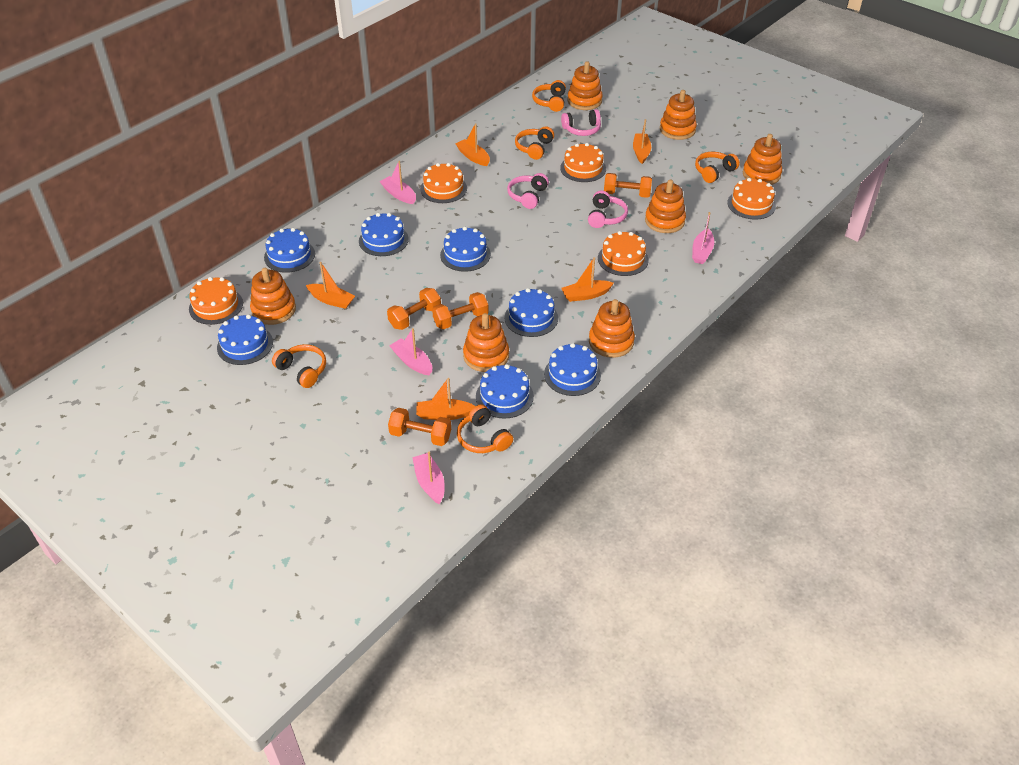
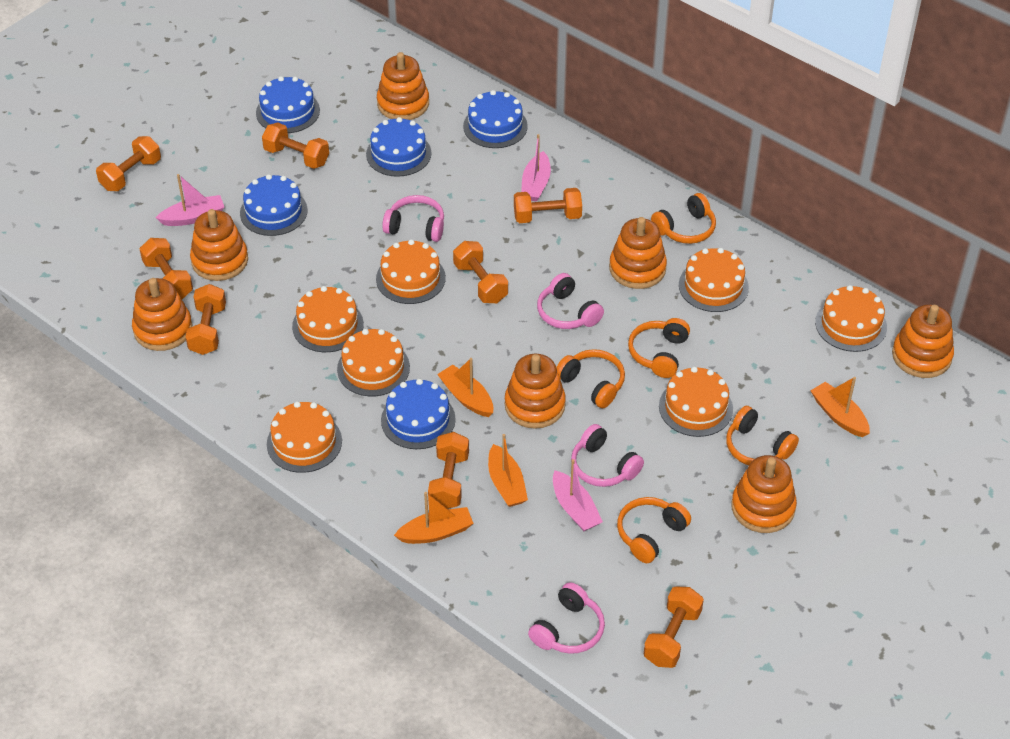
blue cake: 7 -> 5
orange boat: 5 -> 4
orange cake: 5 -> 7
orange dumbbell: 4 -> 8
pink boat: 4 -> 3
pink headphones: 3 -> 4

